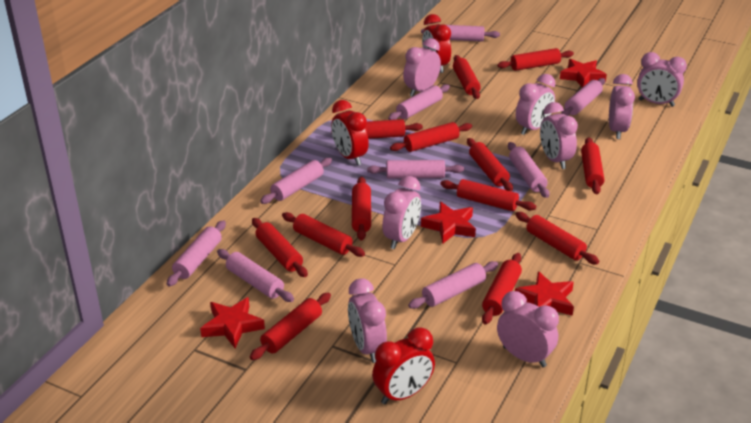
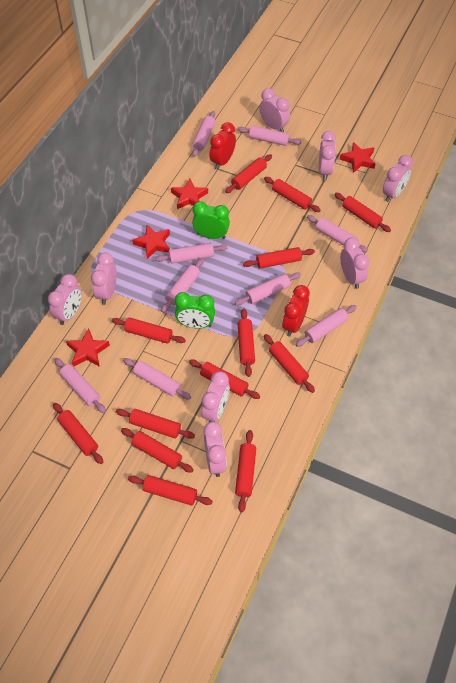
green clock: 0 -> 2
red clock: 3 -> 2

